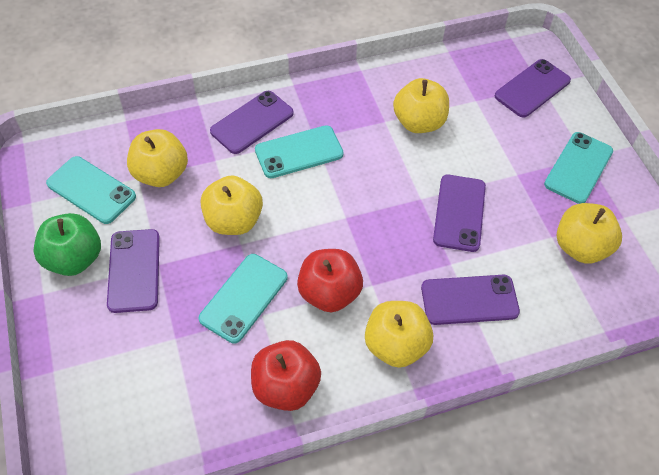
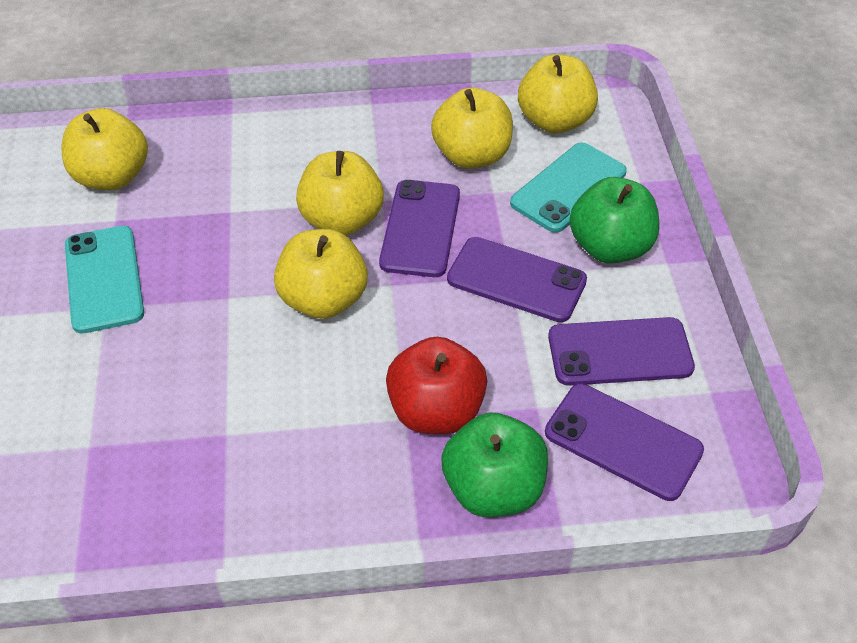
green apple: 1 -> 2
purple phone: 5 -> 4
red apple: 2 -> 1
turquoise phone: 4 -> 2

